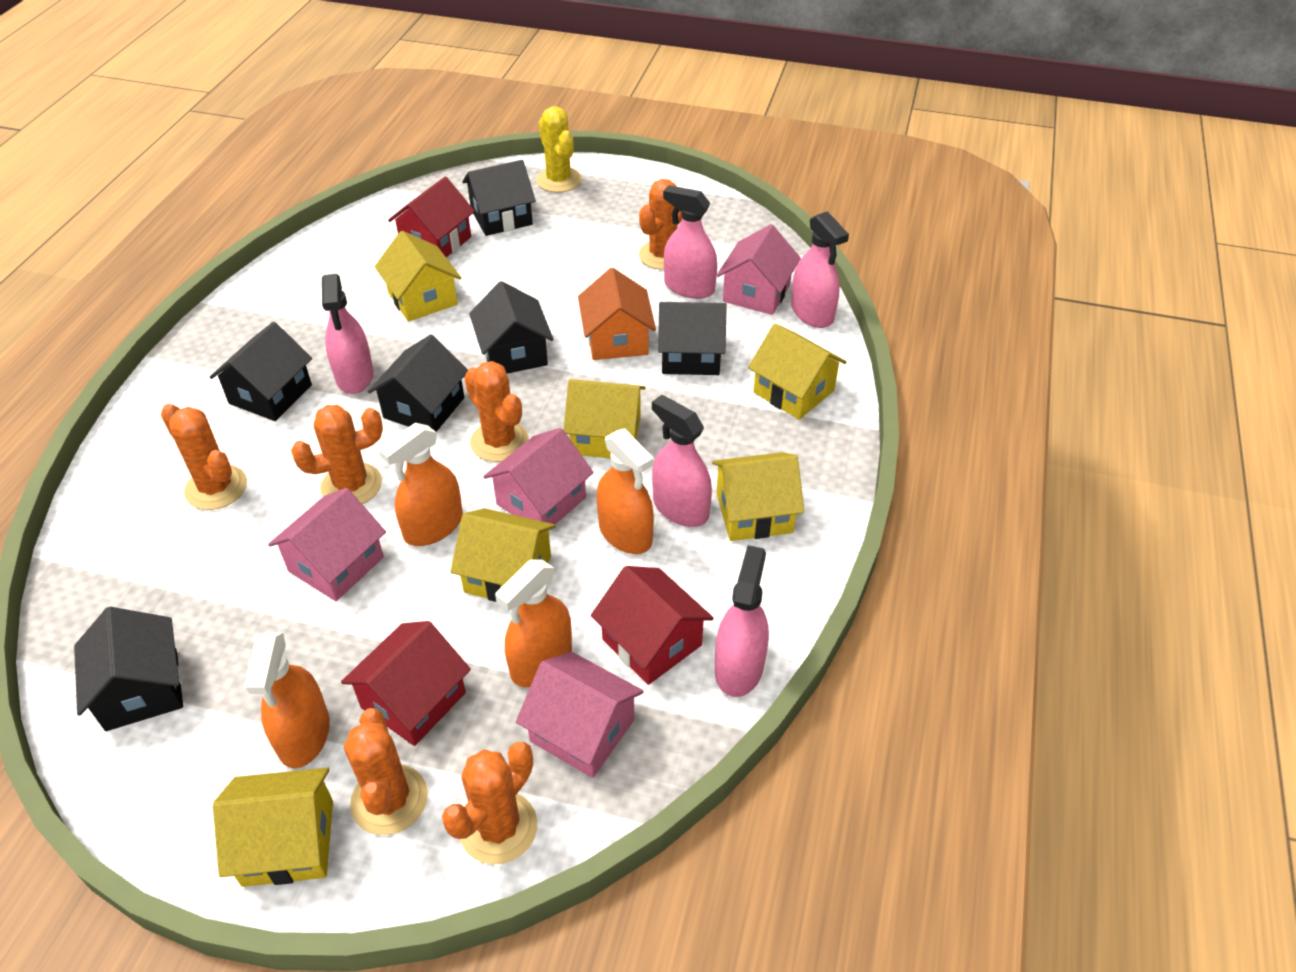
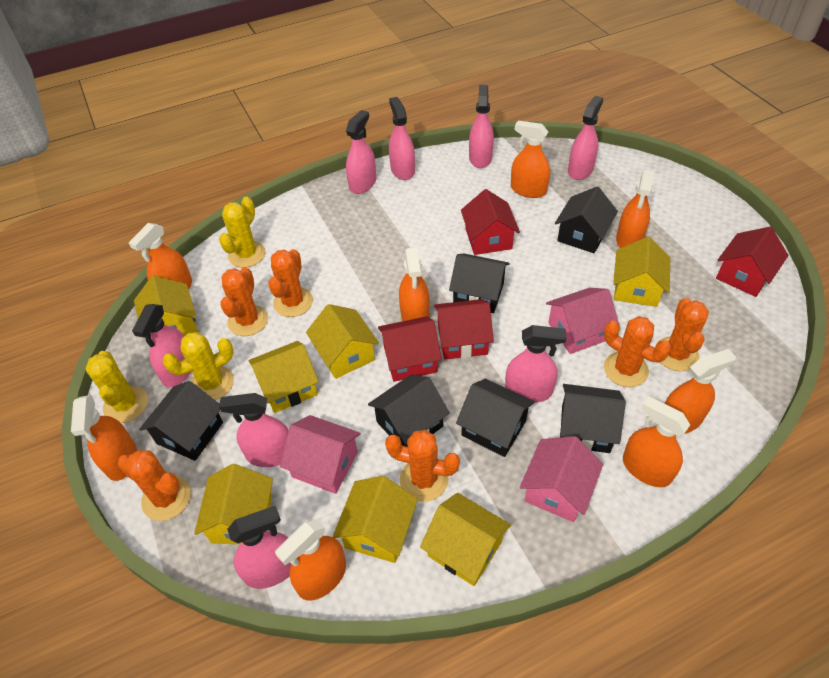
orange house: 1 -> 0
orange spray bottle: 4 -> 8
pink house: 4 -> 3
pink spray bottle: 5 -> 8
red house: 3 -> 4
yellow cactus: 1 -> 3
yellow house: 6 -> 7

